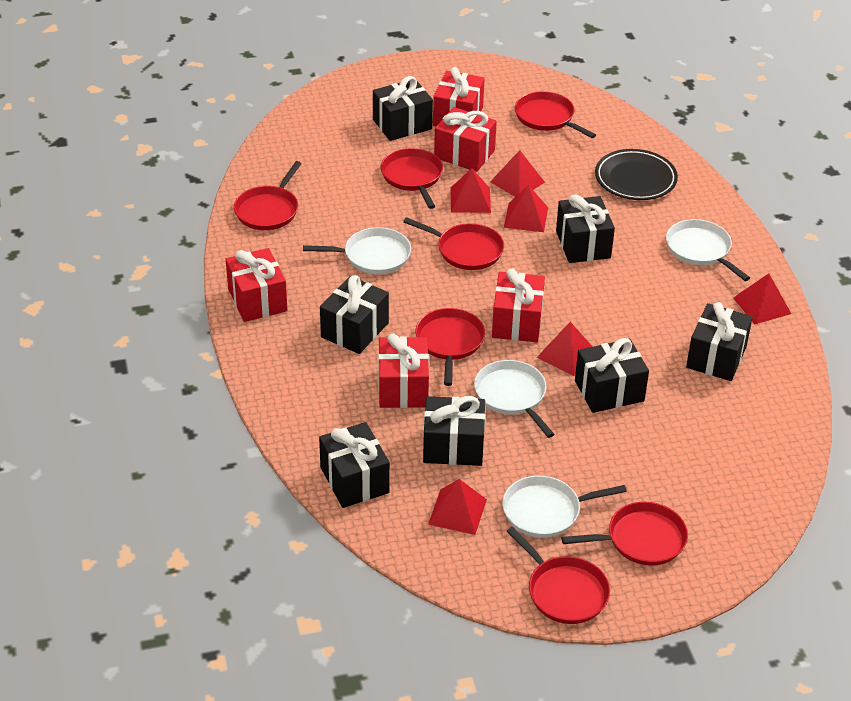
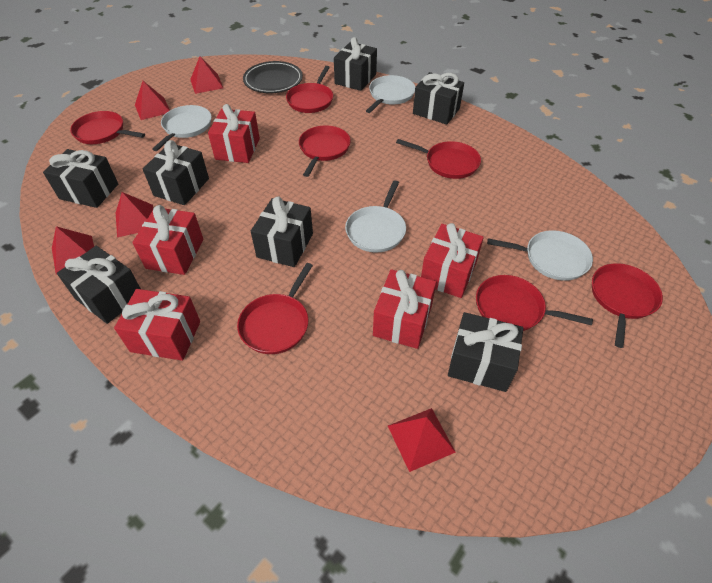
red pyramid: 6 -> 5

